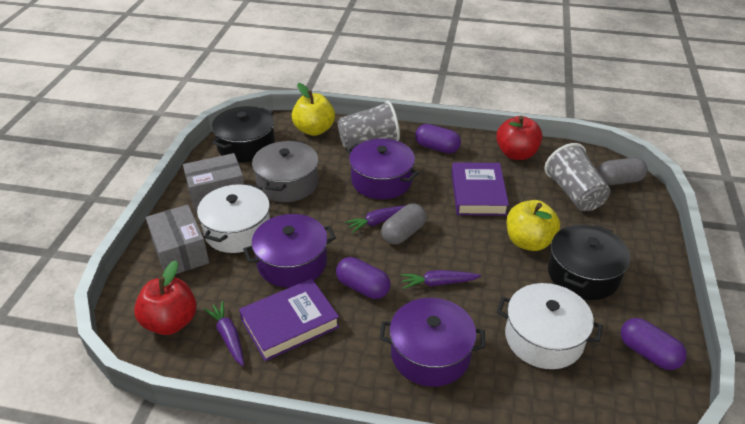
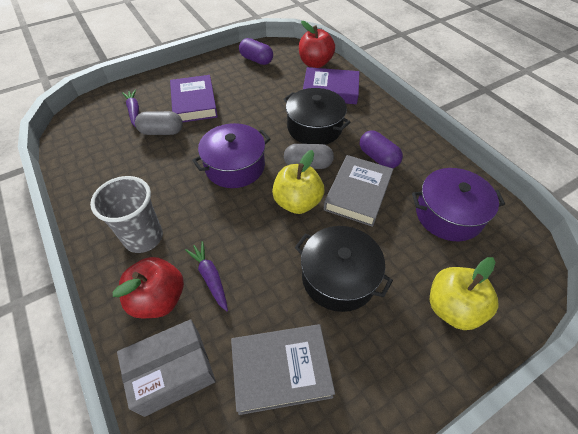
grey book: 0 -> 2
grey box: 2 -> 1
grey cup: 2 -> 1
grey pot: 1 -> 0
purple capsule: 3 -> 2
purple carrot: 3 -> 2
purple pot: 3 -> 2
white pot: 2 -> 0

